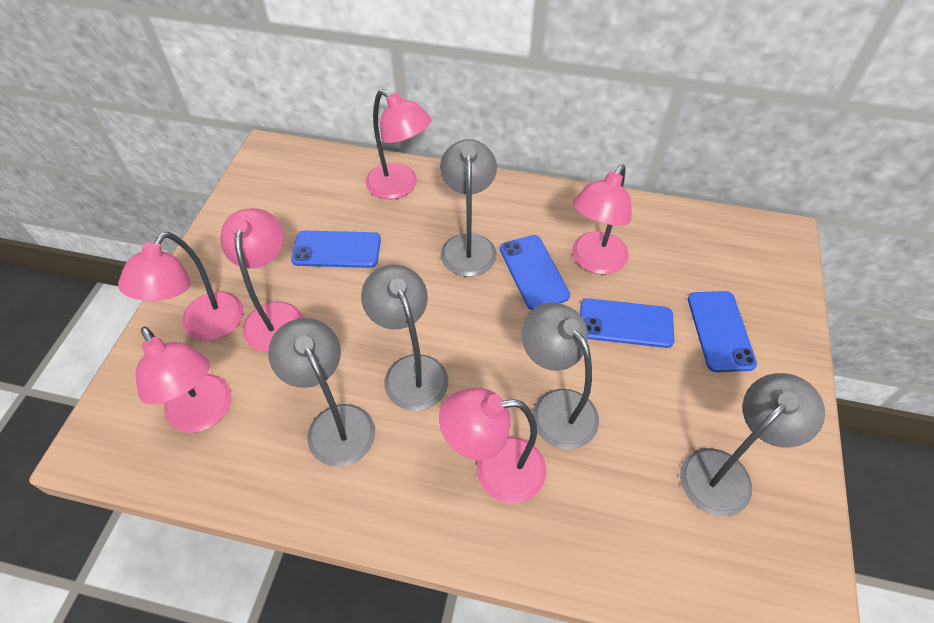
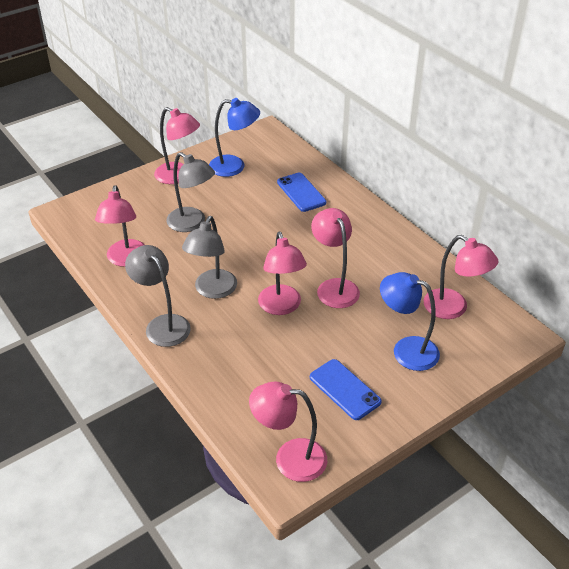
blue lamp: 0 -> 2
blue phone: 4 -> 2
grey lamp: 5 -> 3

